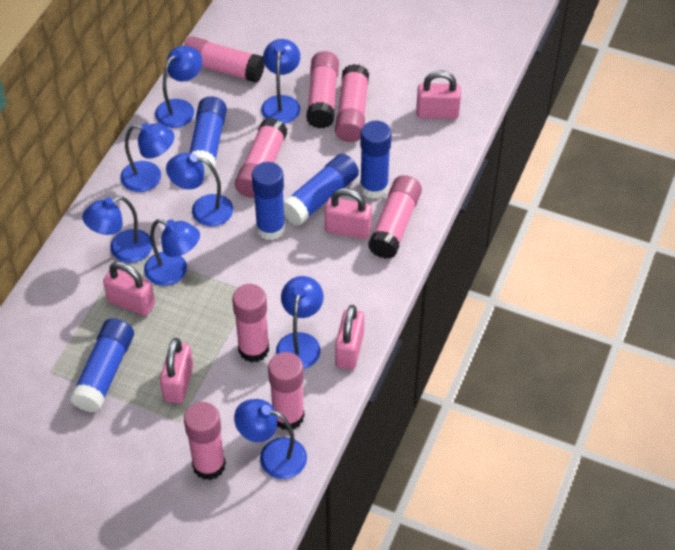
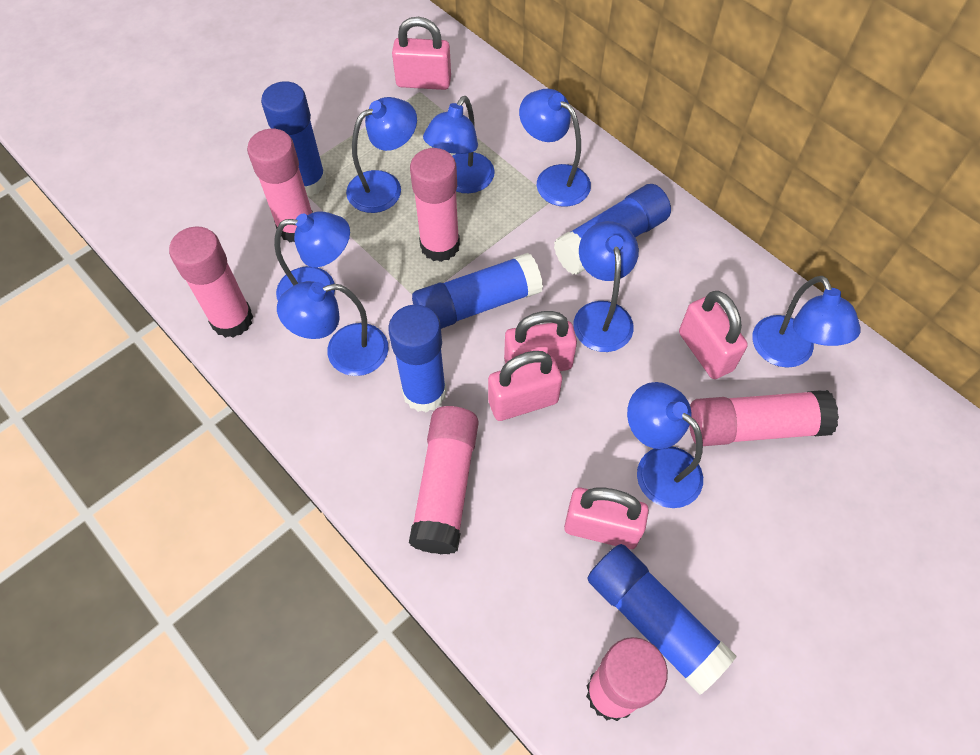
pink glue stick: 8 -> 6

